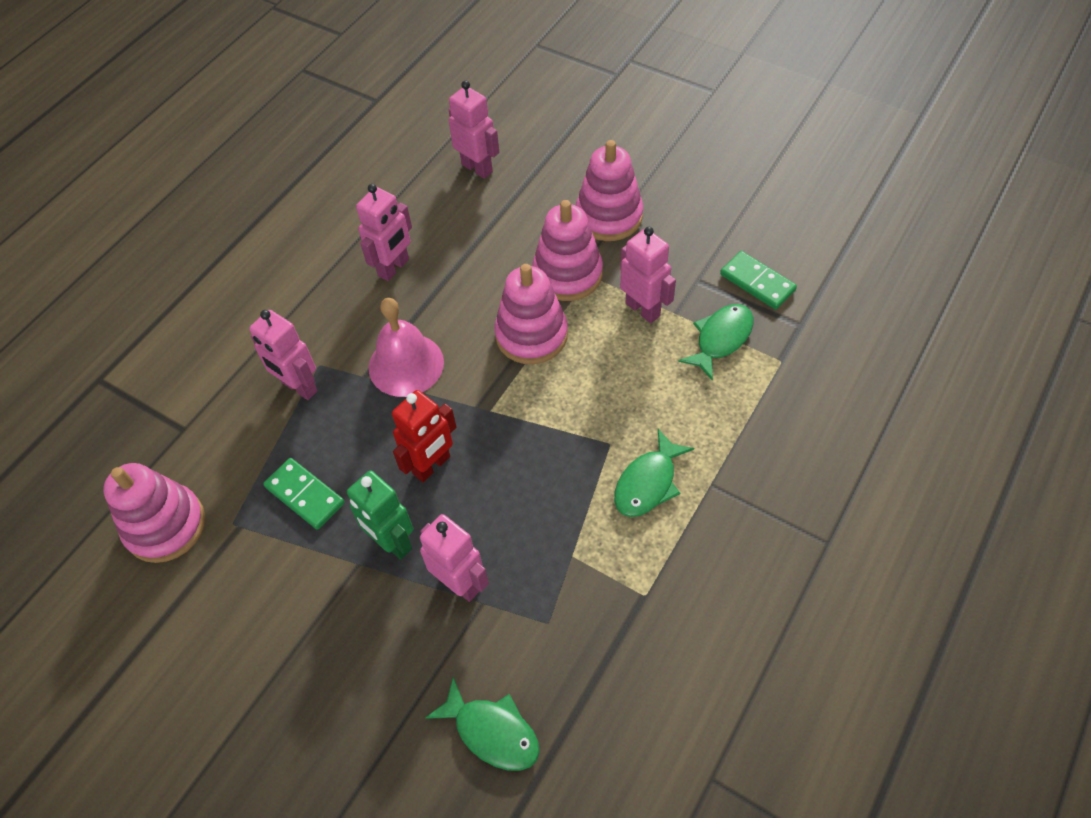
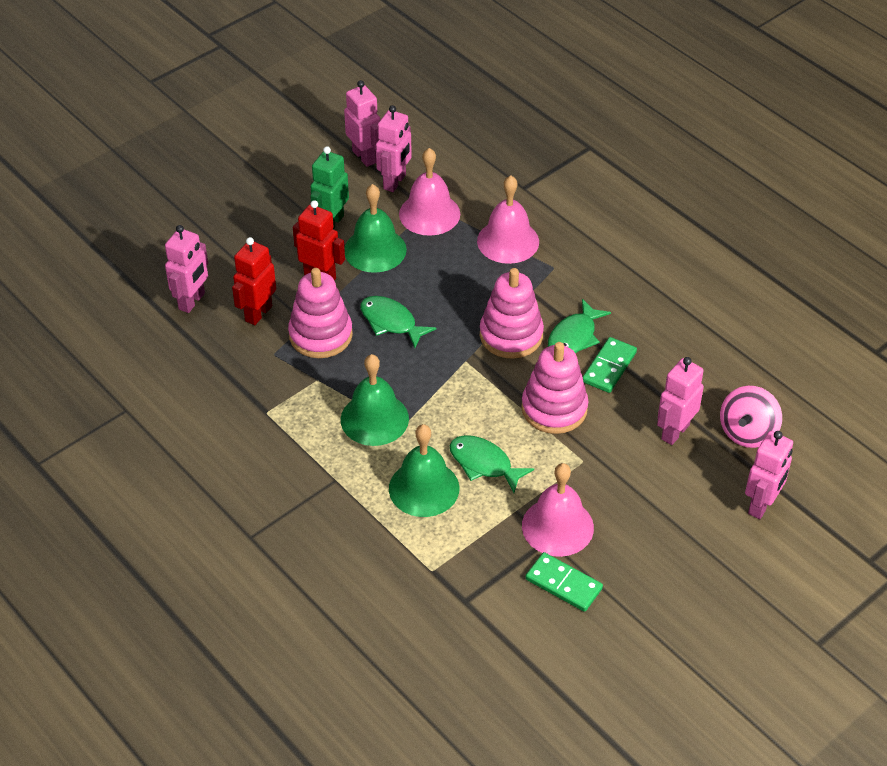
green bell: 0 -> 3
pink bell: 1 -> 3
pink spinning top: 0 -> 1
pink stacking toy: 4 -> 3
red robot: 1 -> 2

